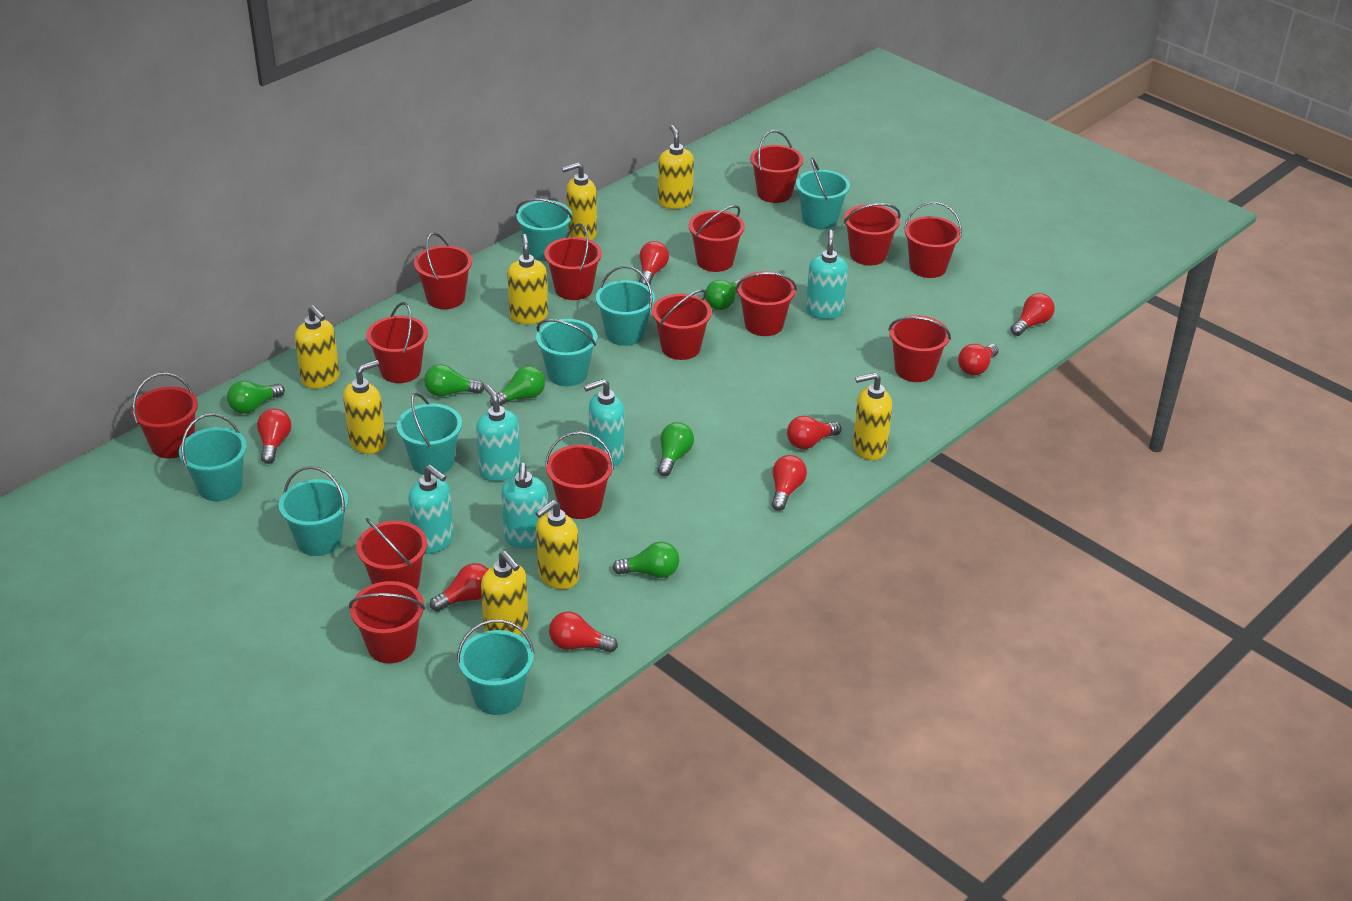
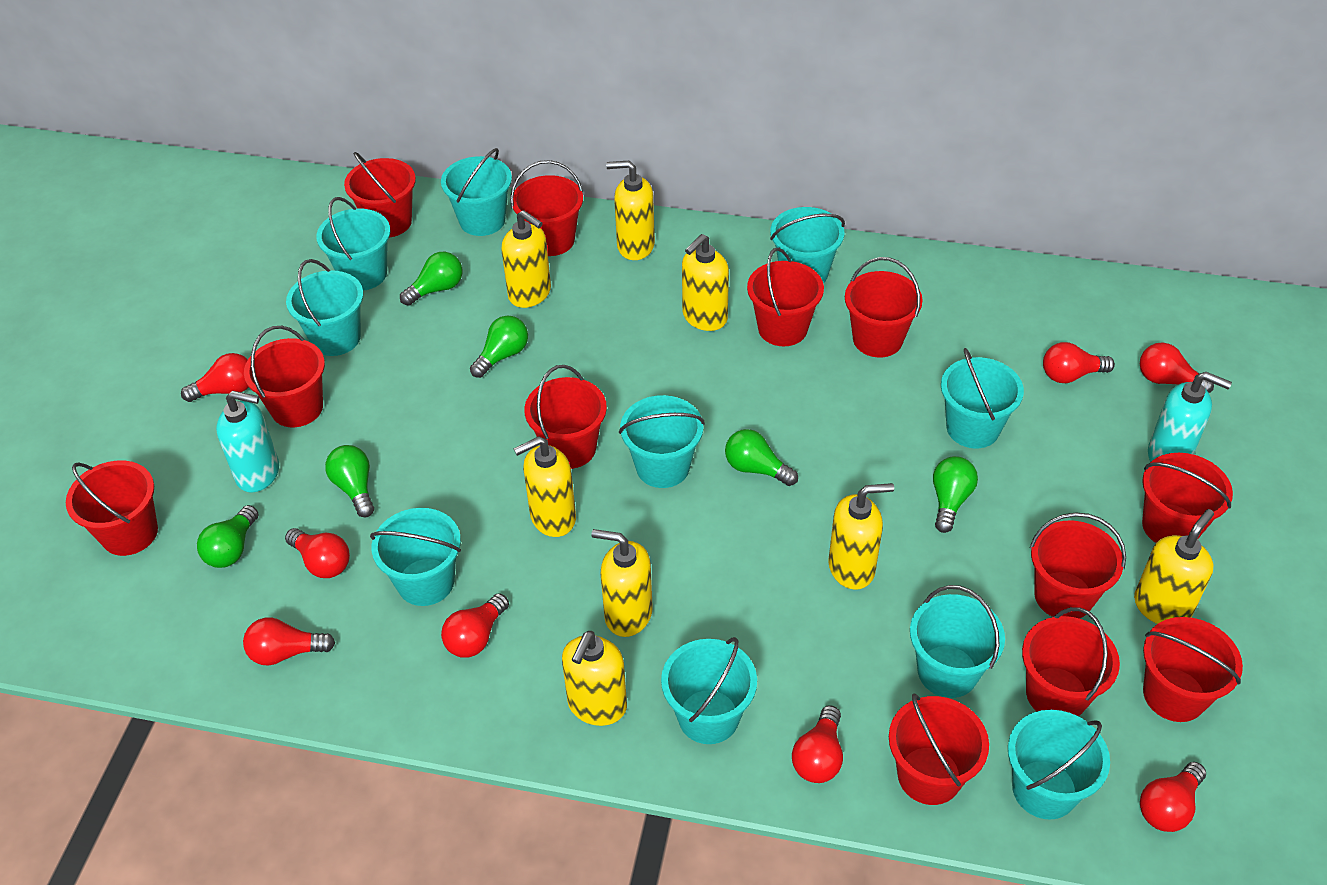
red bucket: 14 -> 12
turquoise bucket: 8 -> 10
turquoise soap dispenser: 5 -> 2

